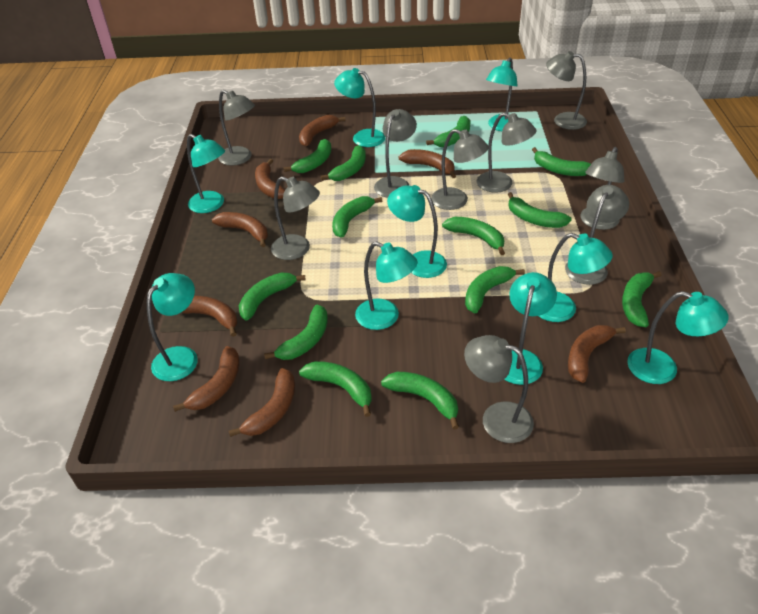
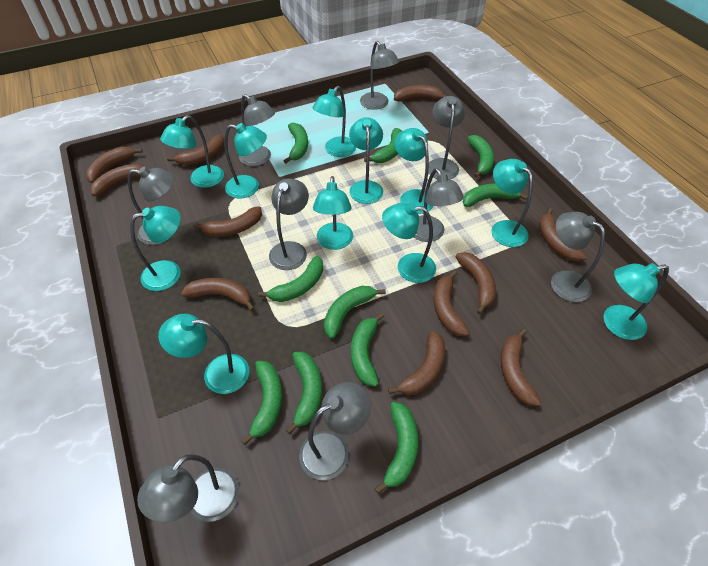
brown banana: 8 -> 11
green banana: 13 -> 10
turquoise lamp: 9 -> 11

